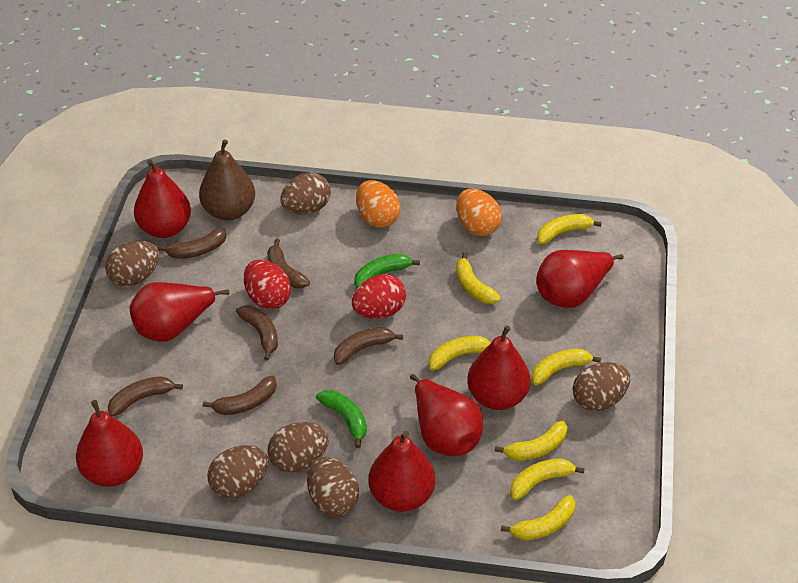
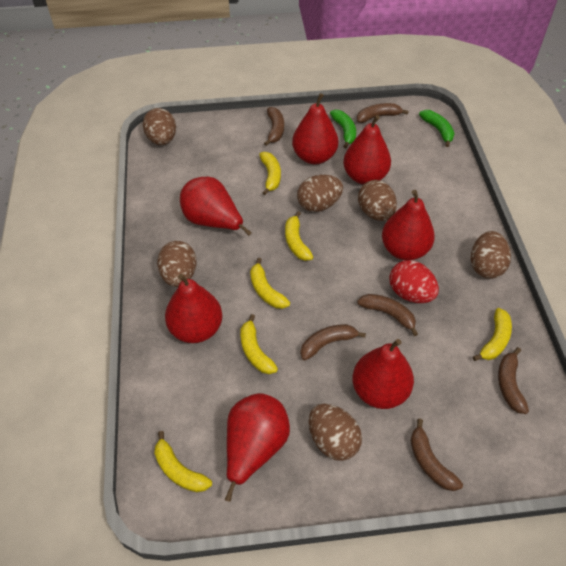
brown pear: 1 -> 0
orange egg: 2 -> 0
red egg: 2 -> 1
yellow banana: 7 -> 6

